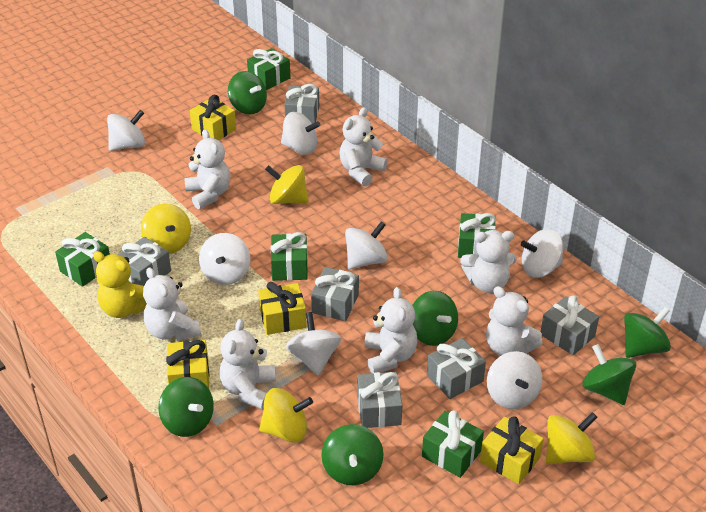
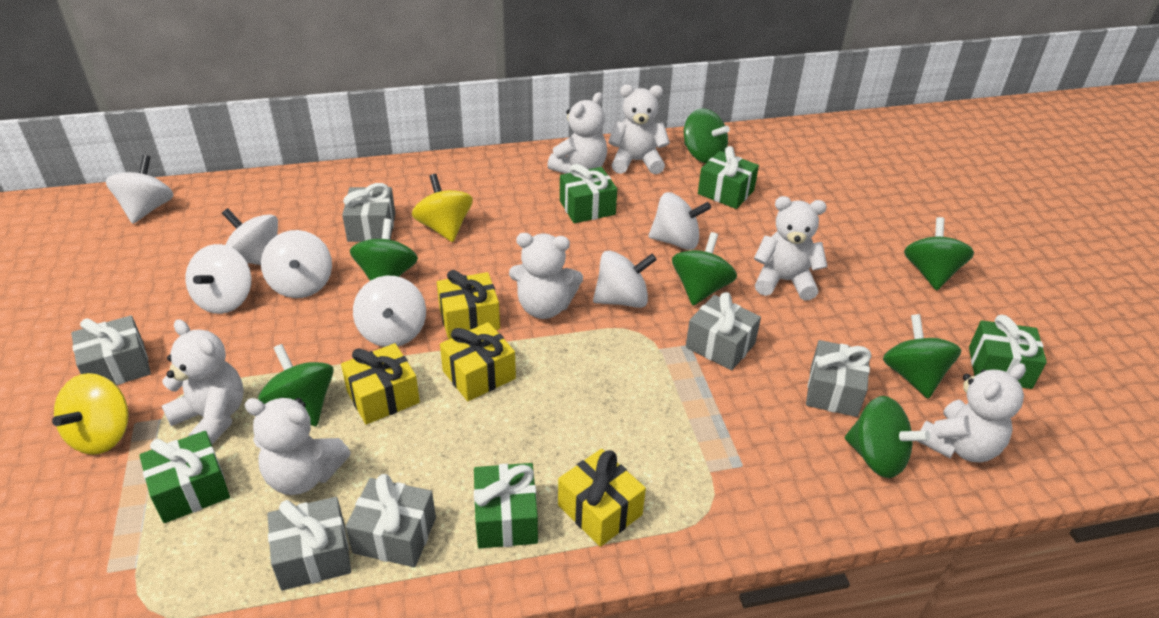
green spinning top: 6 -> 7
yellow spinning top: 4 -> 2
yellow teddy bear: 1 -> 0

